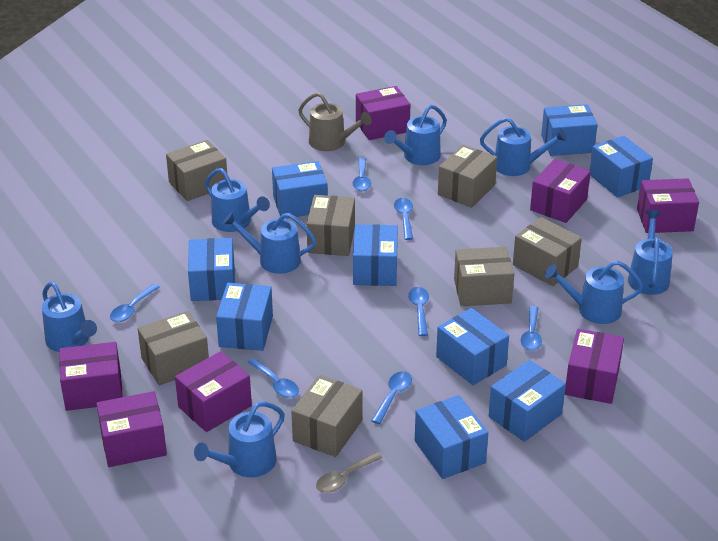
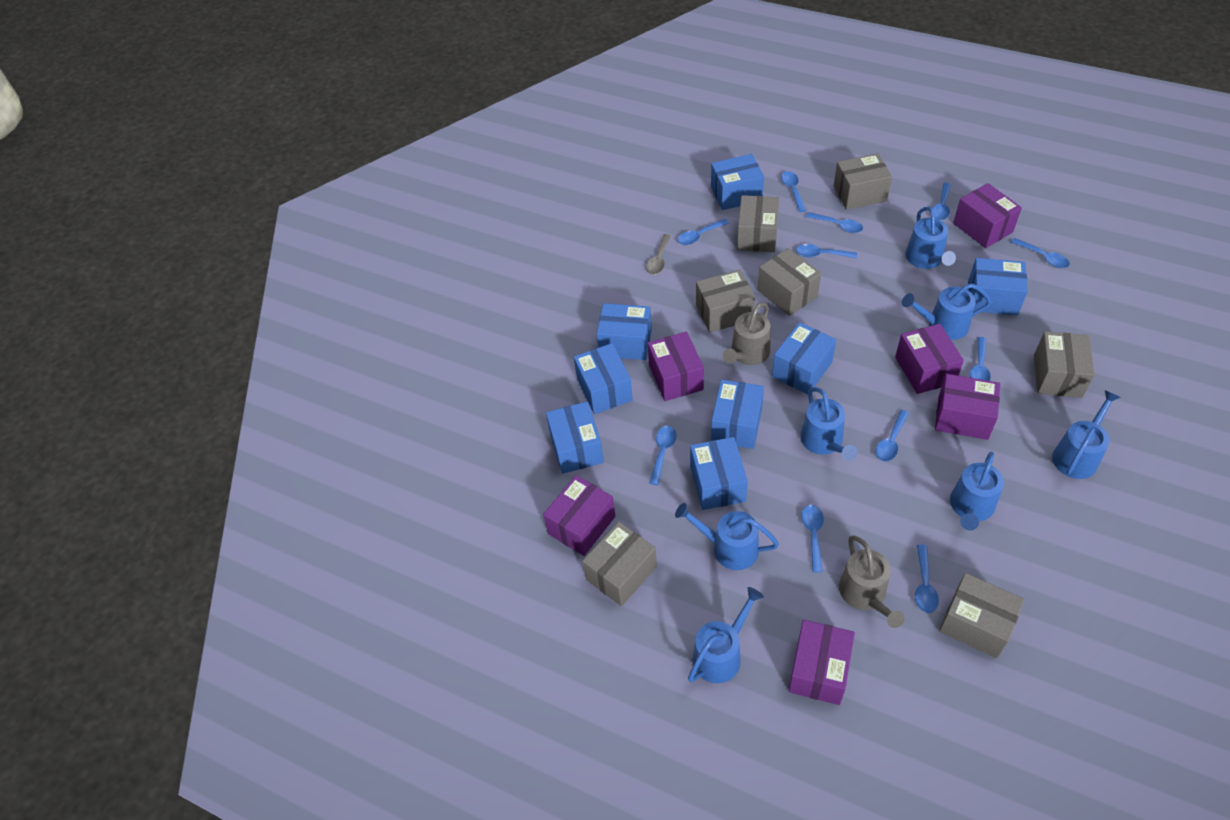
blue box: 9 -> 8
blue spoon: 7 -> 11
blue watering can: 8 -> 7
grey watering can: 1 -> 2
purple box: 7 -> 6

